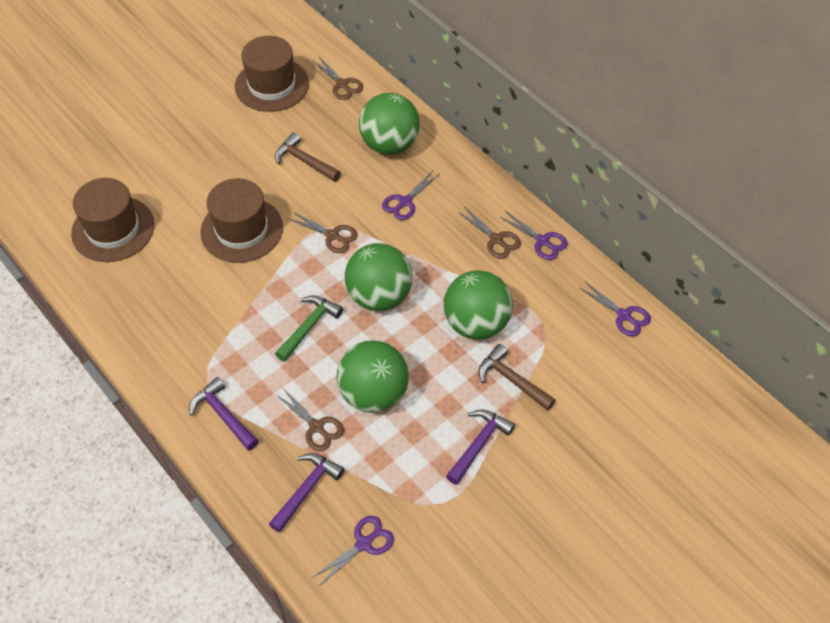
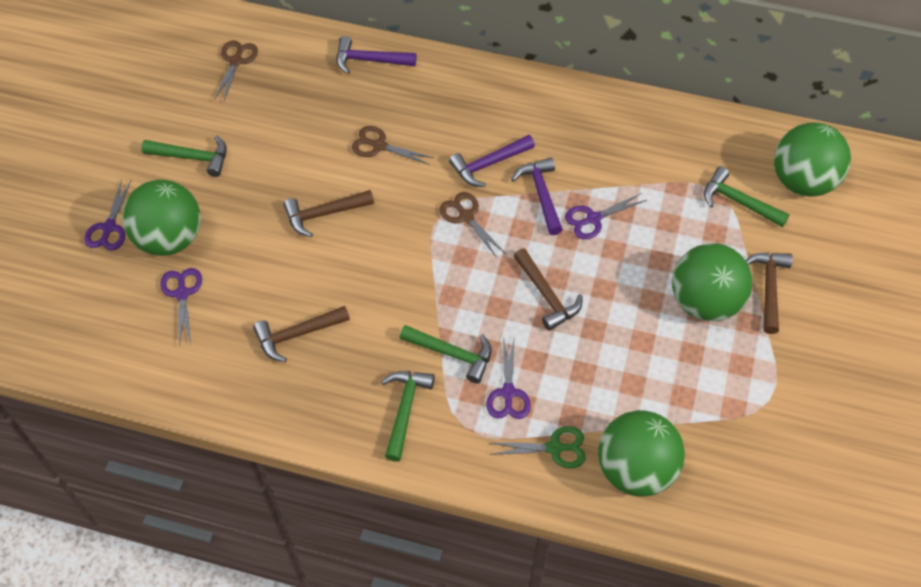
brown hammer: 2 -> 4
brown hat: 3 -> 0
brown scissors: 4 -> 3
green hammer: 1 -> 4
green scissors: 0 -> 1

